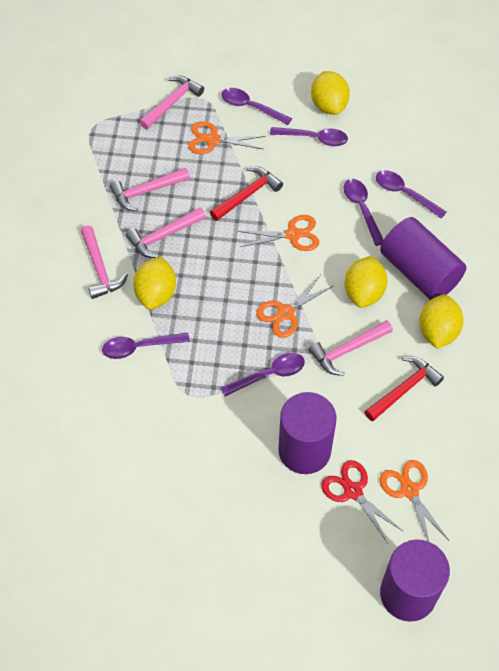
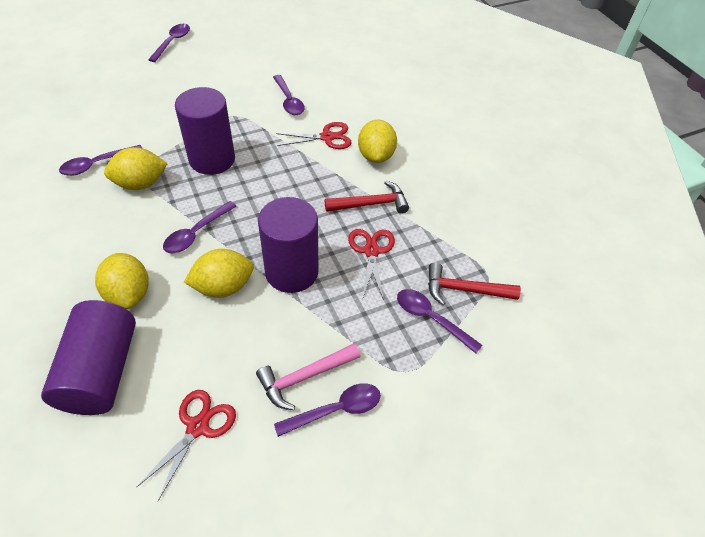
orange scissors: 4 -> 0
pink hammer: 5 -> 1
red scissors: 1 -> 3

